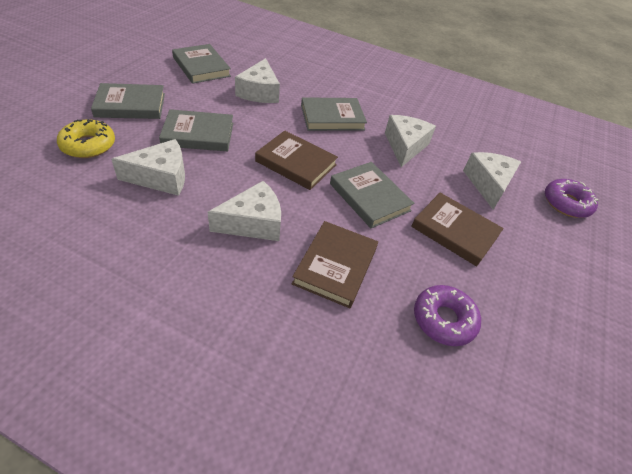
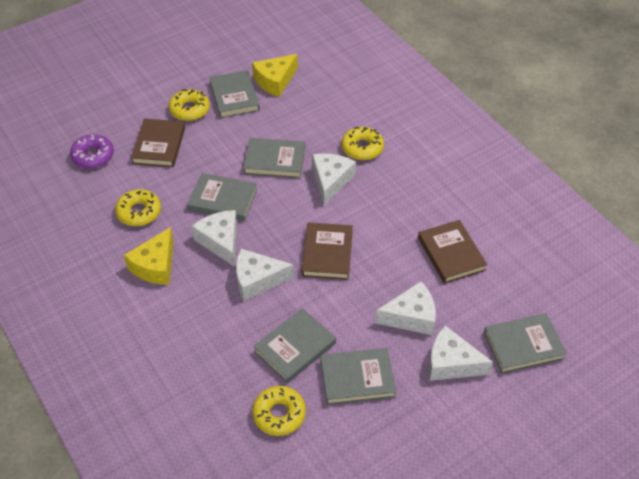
grey book: 5 -> 6
purple donut: 2 -> 1
yellow cheese: 0 -> 2
yellow donut: 1 -> 4

